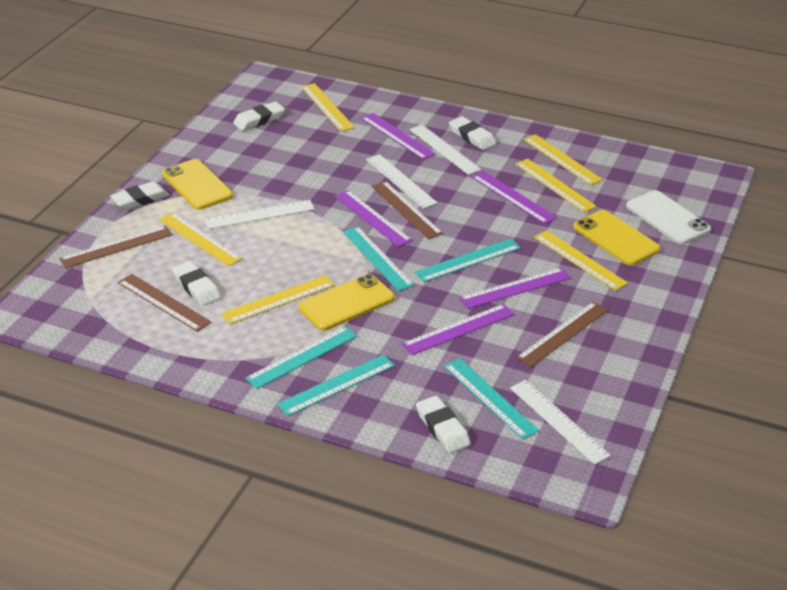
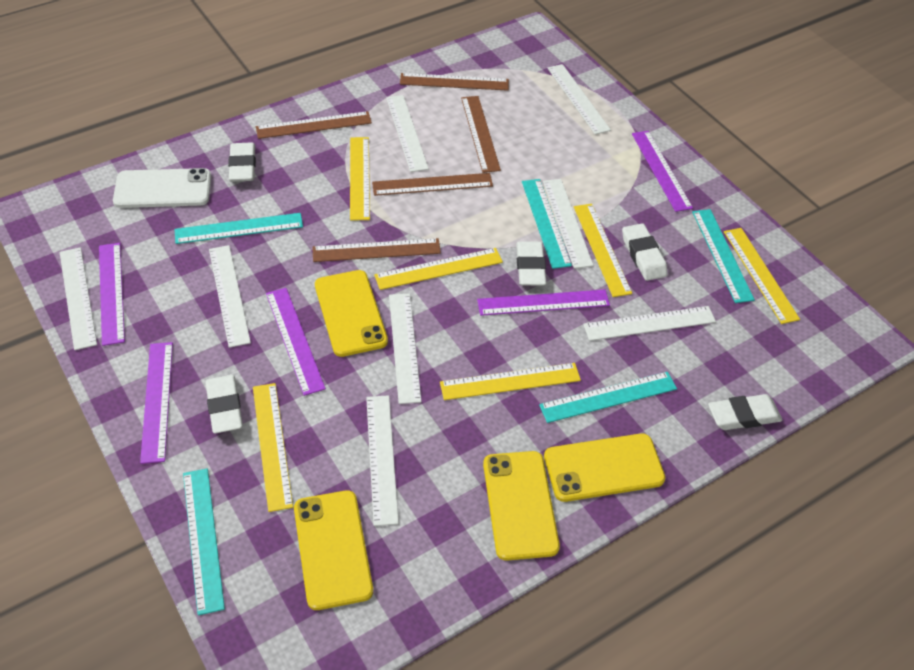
brown ruler: 4 -> 5
white ruler: 4 -> 8
yellow phone: 3 -> 4

